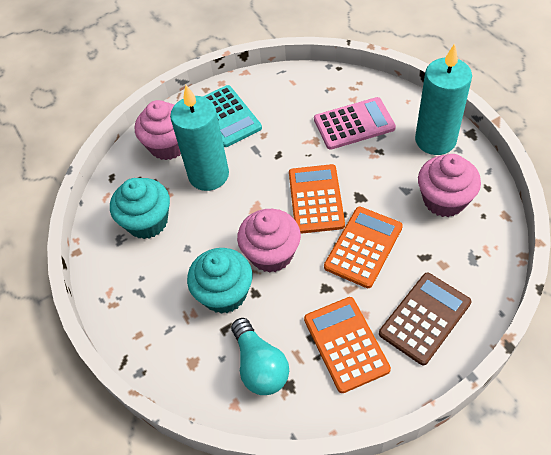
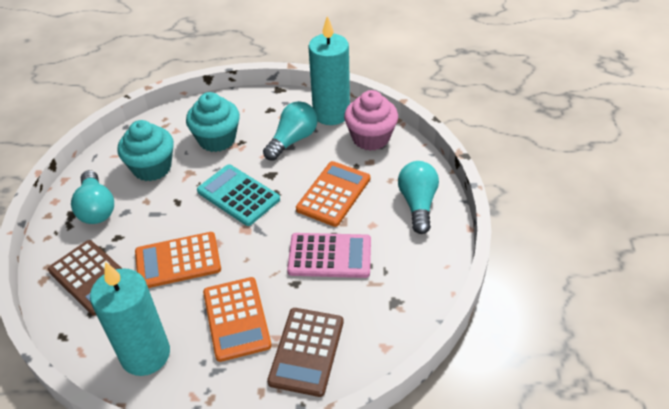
brown calculator: 1 -> 2
pink cupcake: 3 -> 1
turquoise light bulb: 1 -> 3

